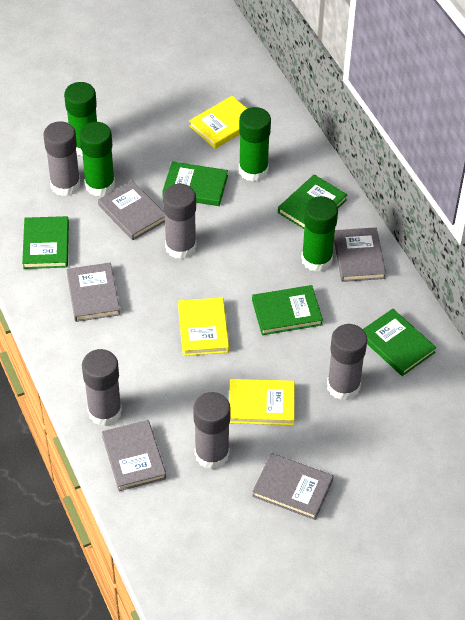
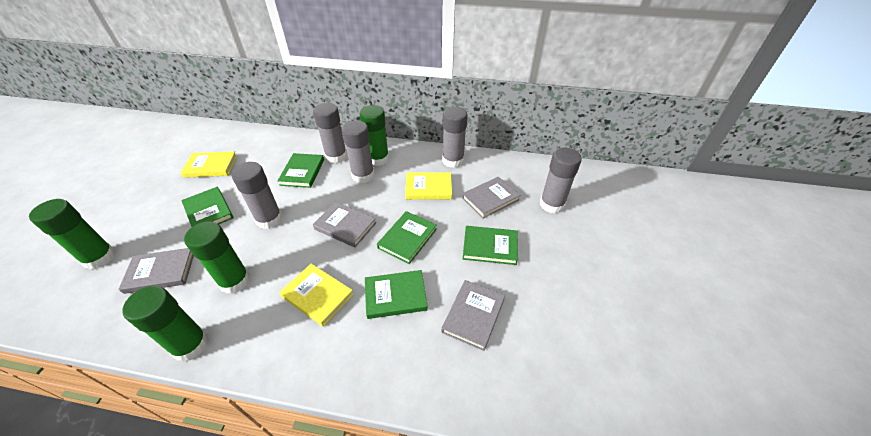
grey book: 5 -> 4

